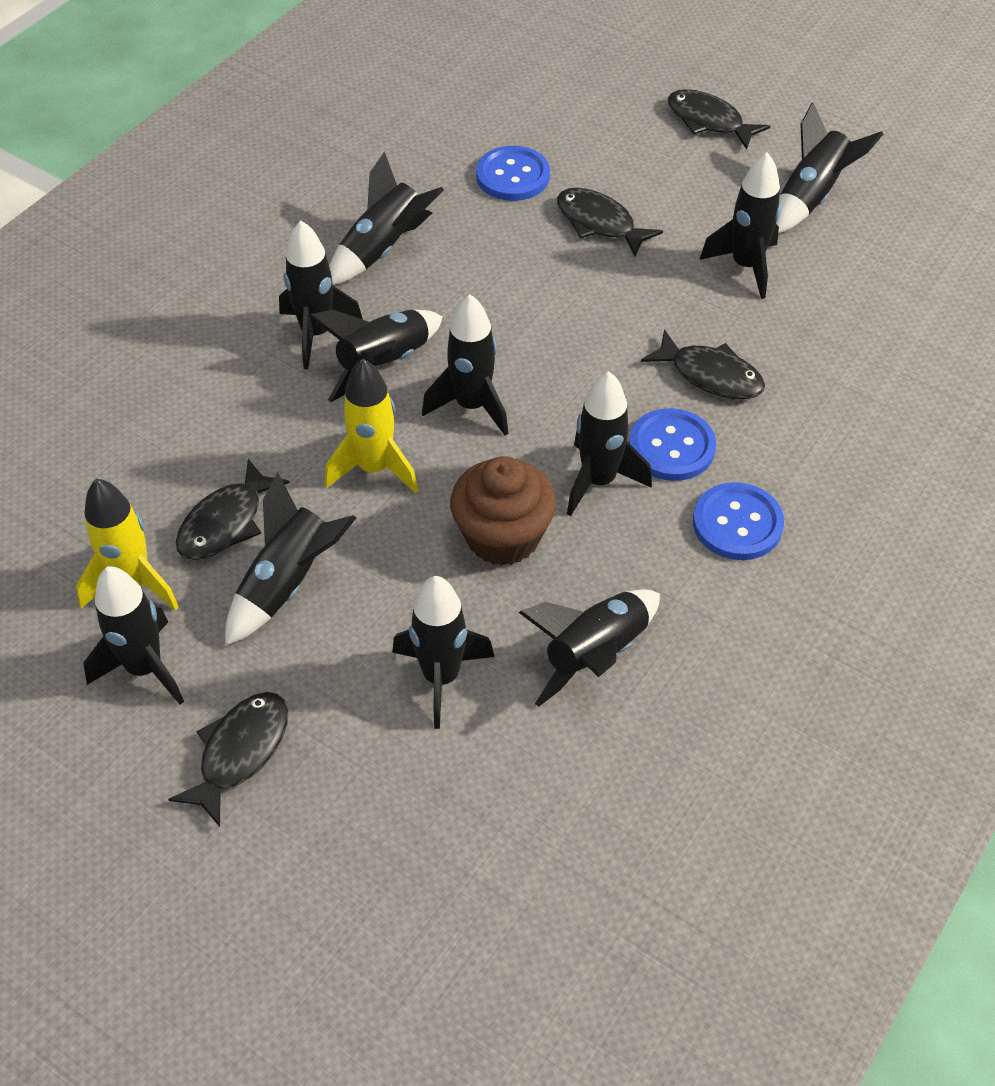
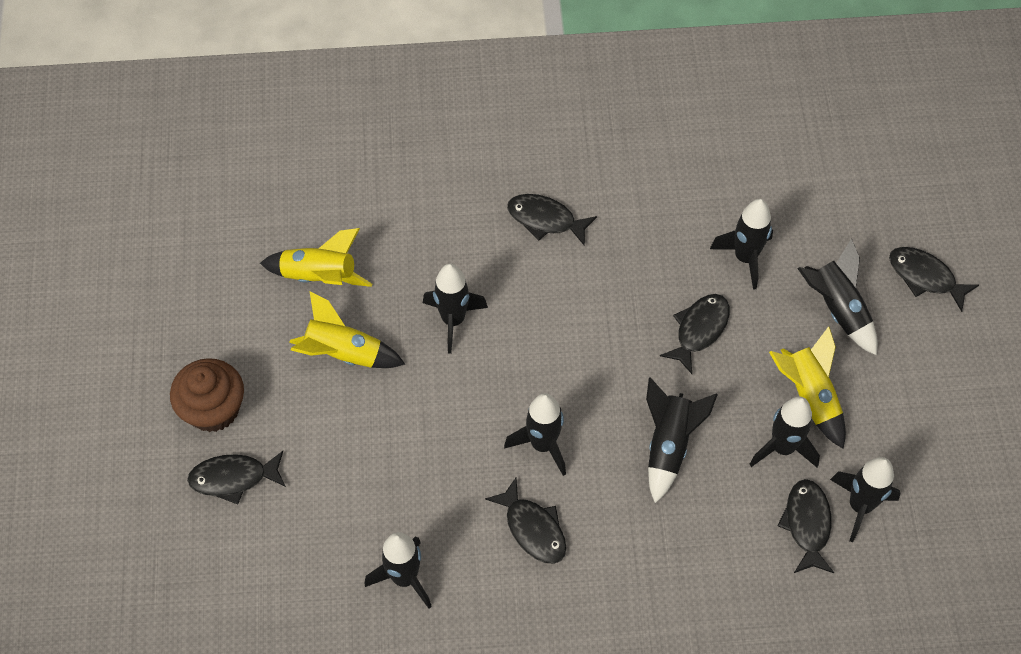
black fish: 5 -> 6
black rocket: 11 -> 8
blue button: 3 -> 0
yellow rocket: 2 -> 3

